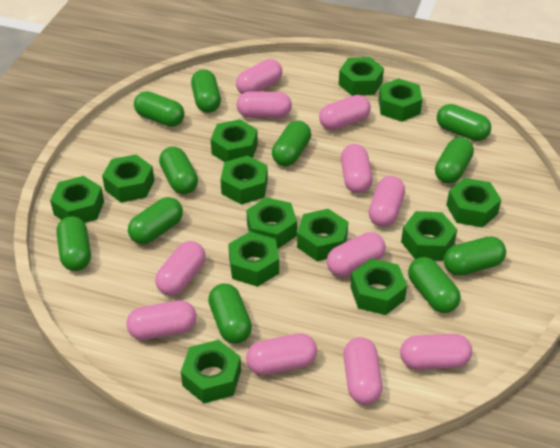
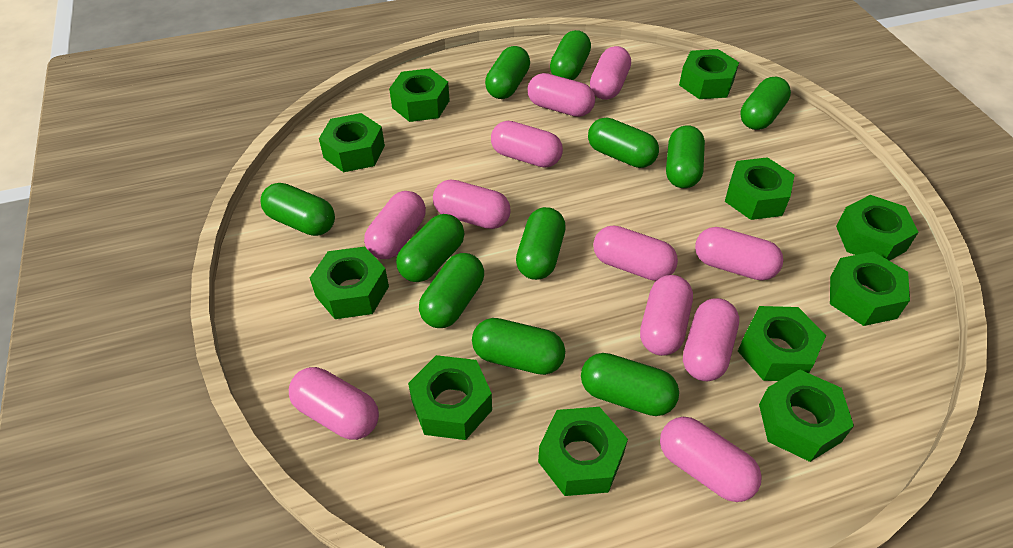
green nut: 13 -> 11

